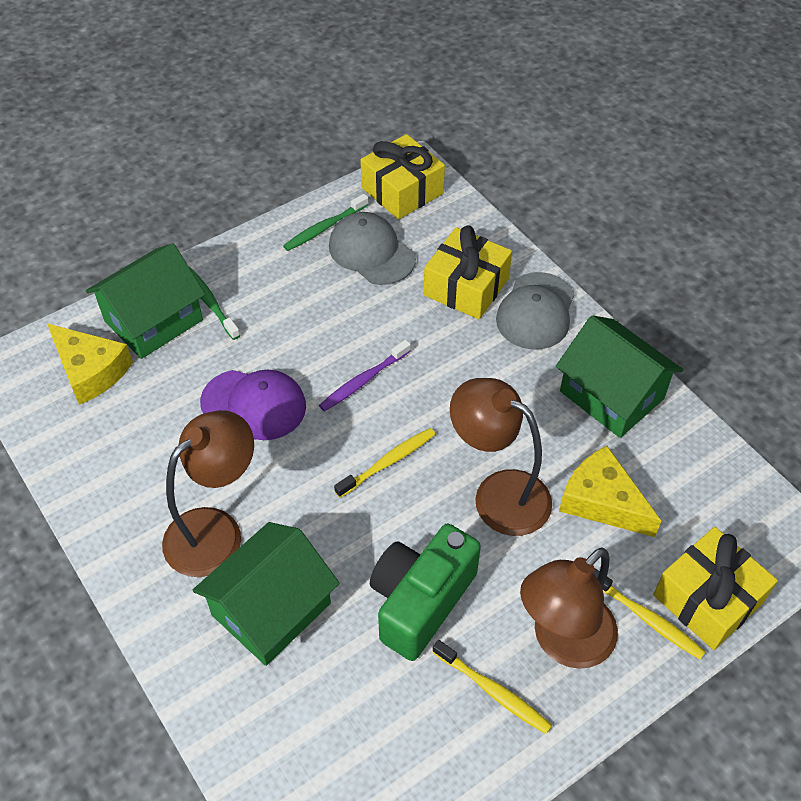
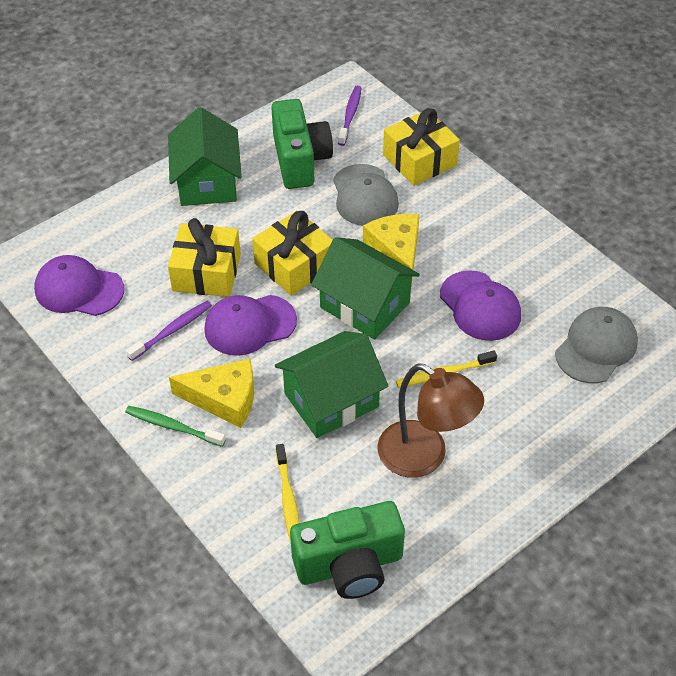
brown lamp: 3 -> 1
green camera: 1 -> 2
green toothbrush: 2 -> 1
purple cap: 1 -> 3
purple toothbrush: 1 -> 2
yellow toothbrush: 3 -> 2

